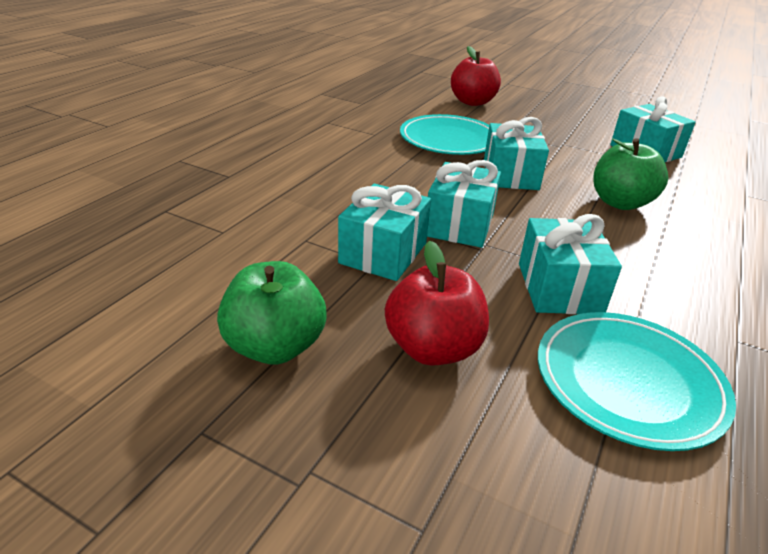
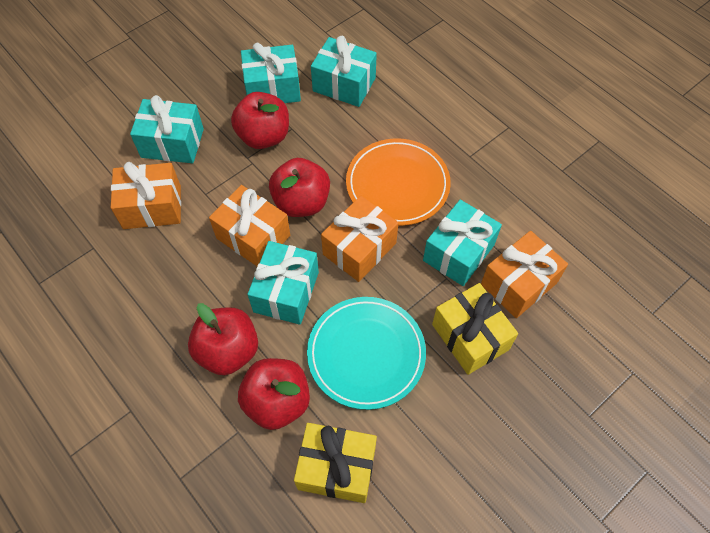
green apple: 2 -> 0
orange gift: 0 -> 4
orange plate: 0 -> 1
red apple: 2 -> 4
turquoise plate: 2 -> 1
yellow gift: 0 -> 2

